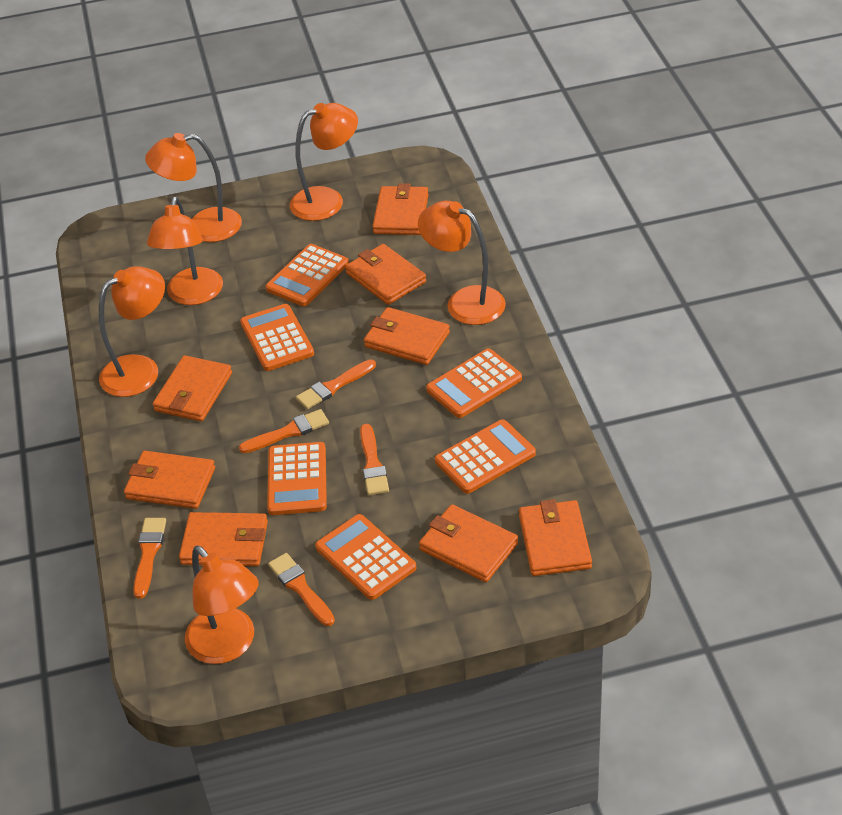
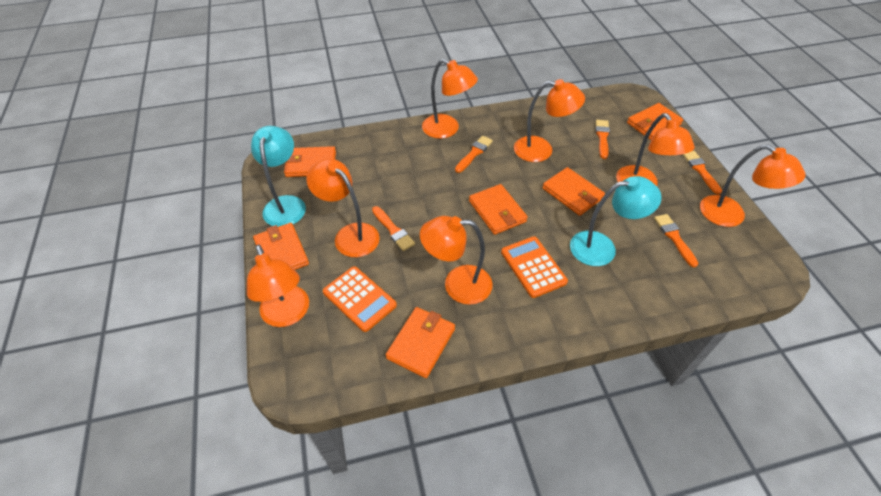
orange calculator: 6 -> 2
orange lamp: 6 -> 7
orange wallet: 8 -> 6
turquoise lamp: 0 -> 2

